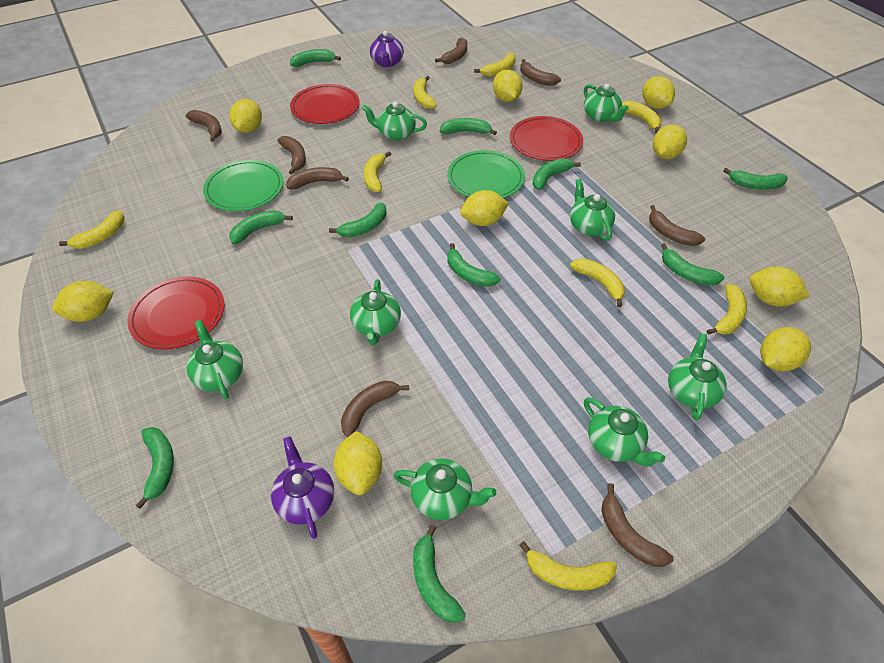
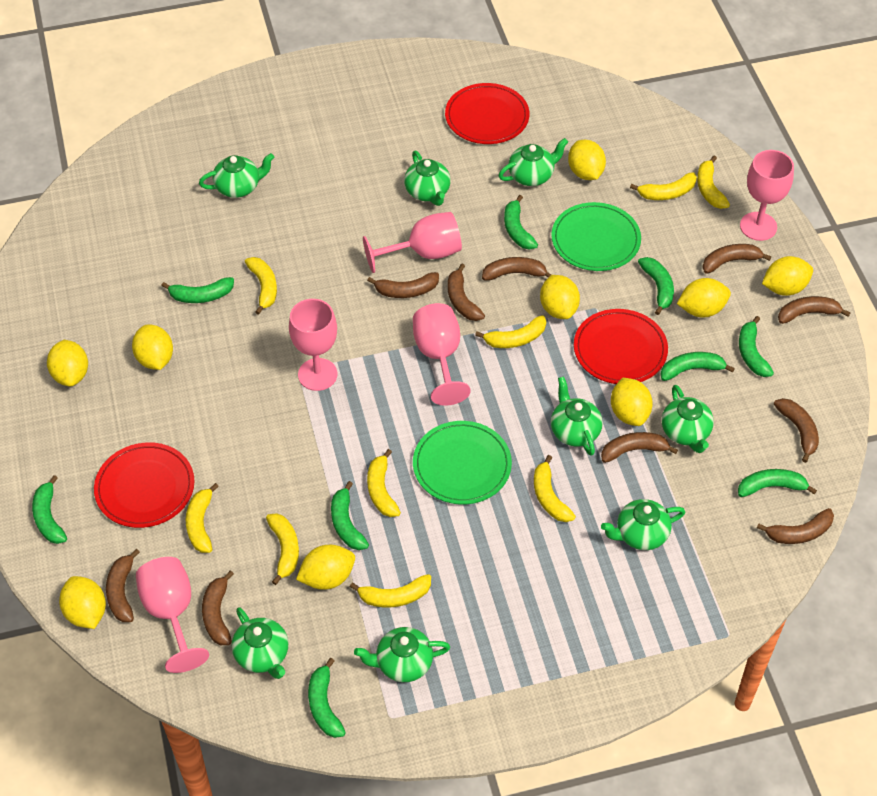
brown banana: 8 -> 10
green banana: 10 -> 9
pink goblet: 0 -> 5
purple teapot: 2 -> 0
yellow banana: 8 -> 9

